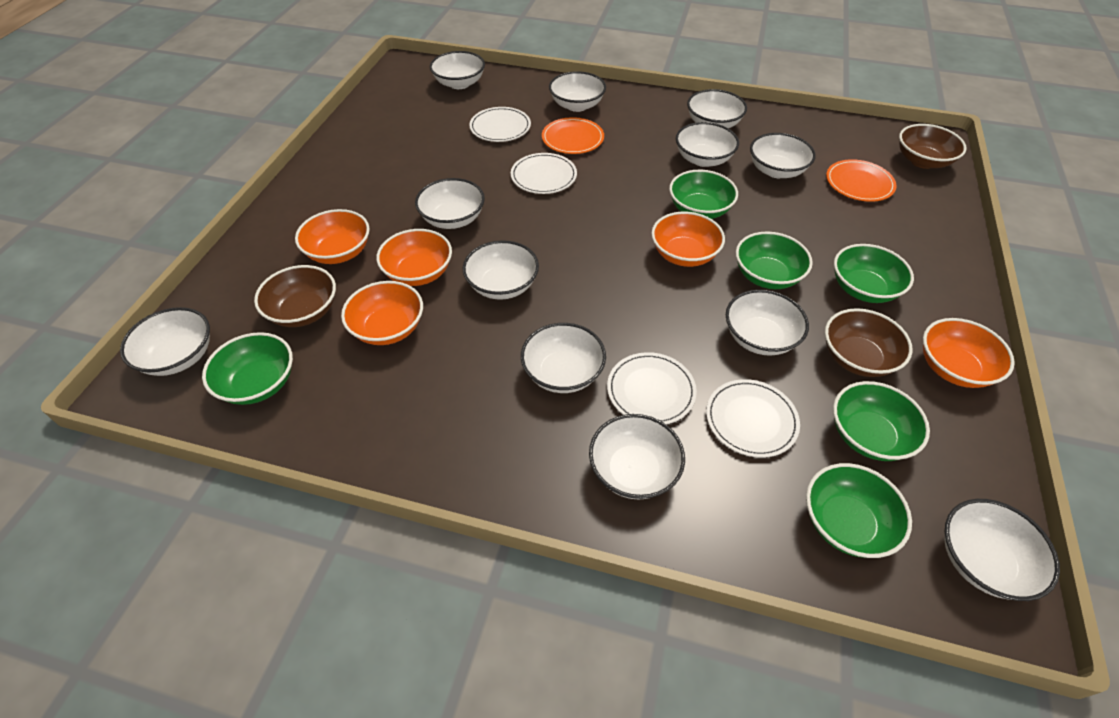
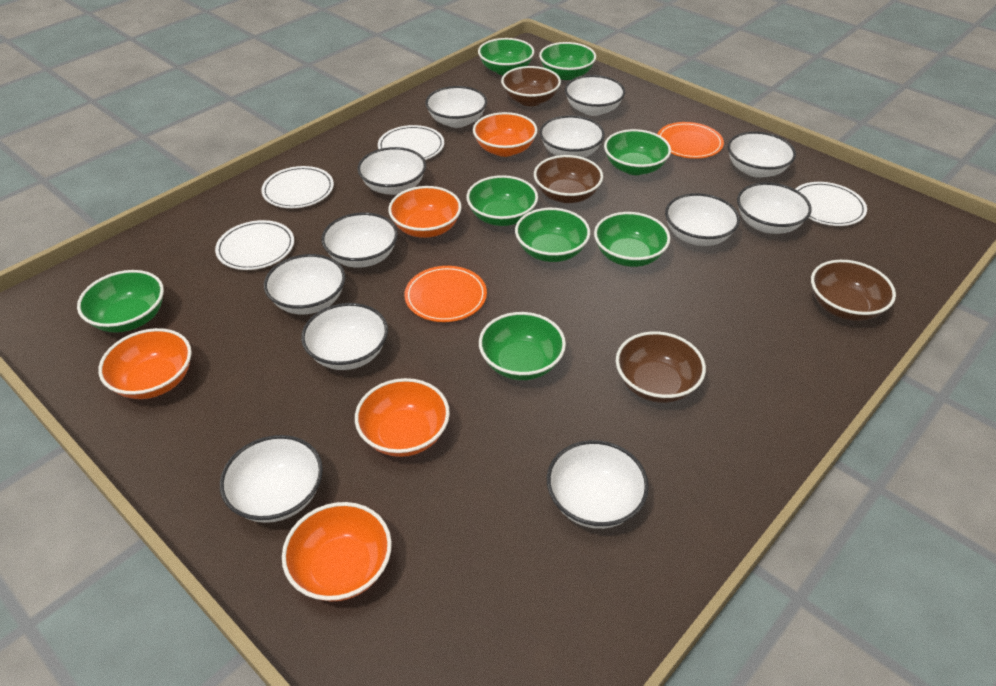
brown bowl: 3 -> 4
green bowl: 6 -> 8

